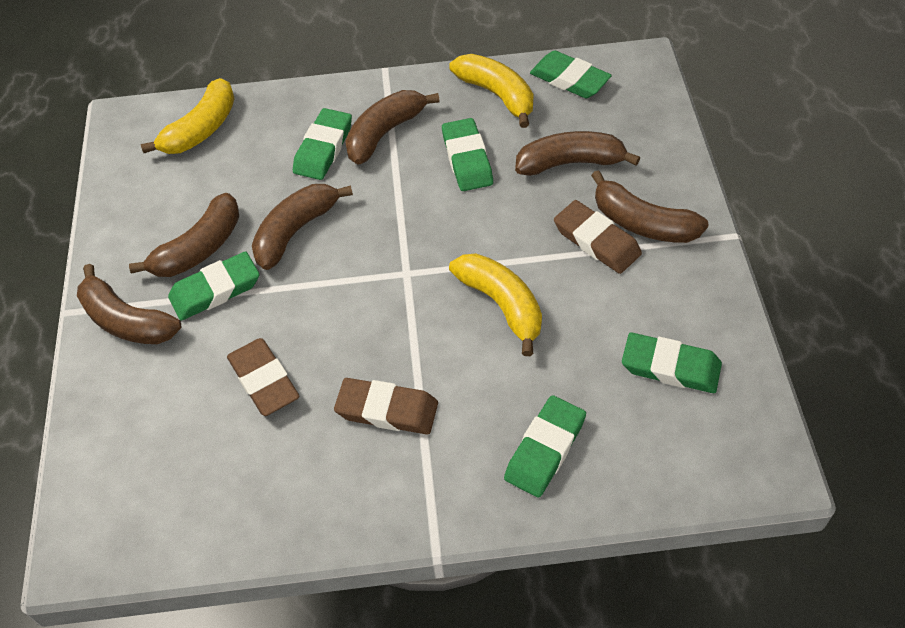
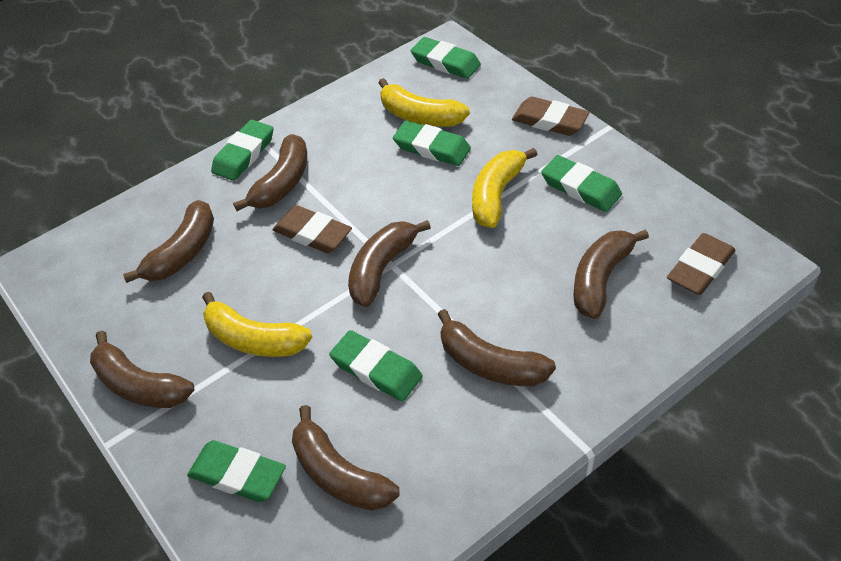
brown banana: 6 -> 7

